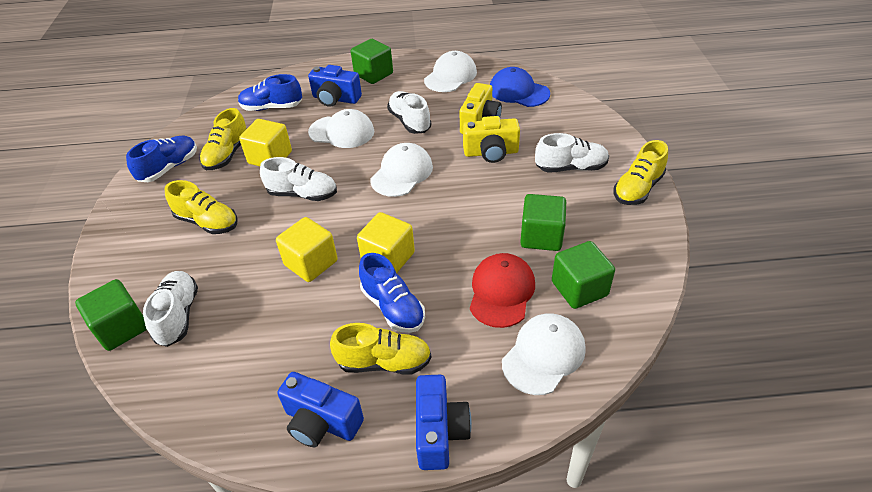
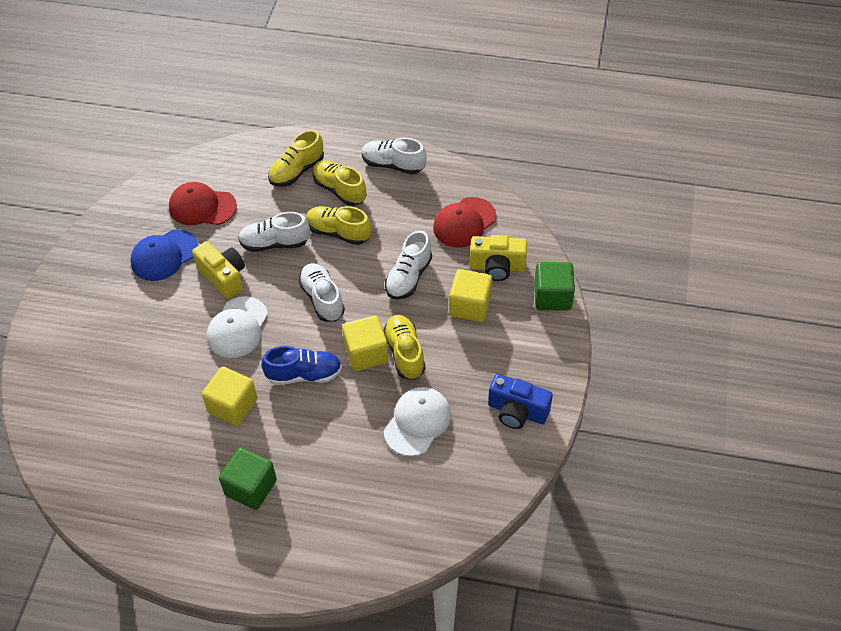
blue camera: 3 -> 1
blue shoe: 3 -> 1
green cube: 4 -> 2
red cap: 1 -> 2
white cap: 4 -> 2

